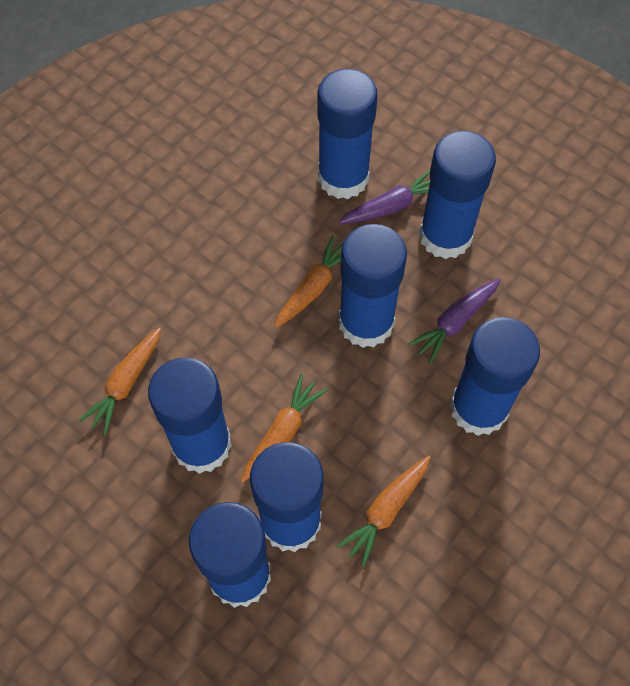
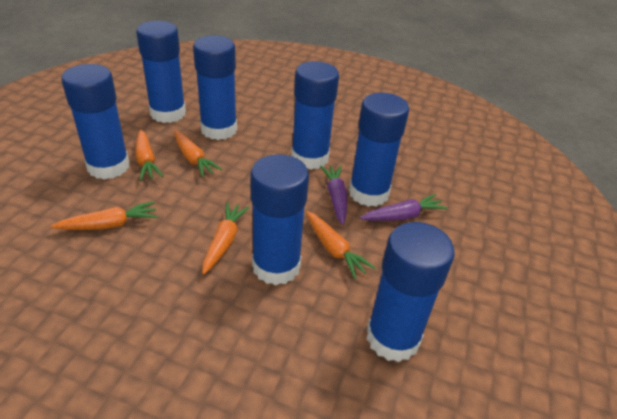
orange carrot: 4 -> 5

